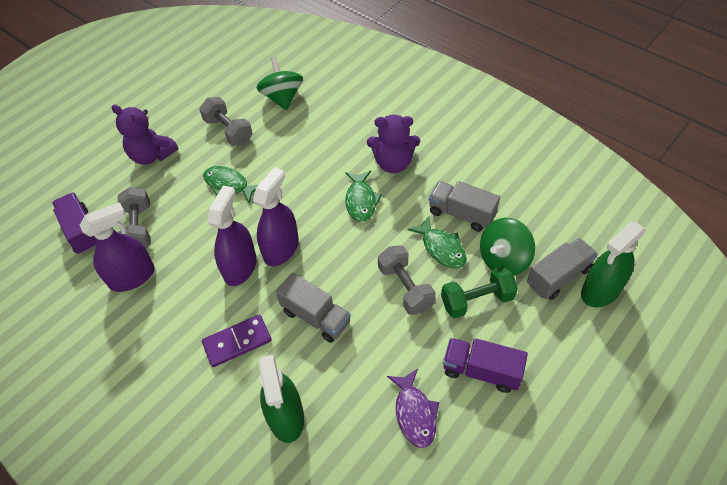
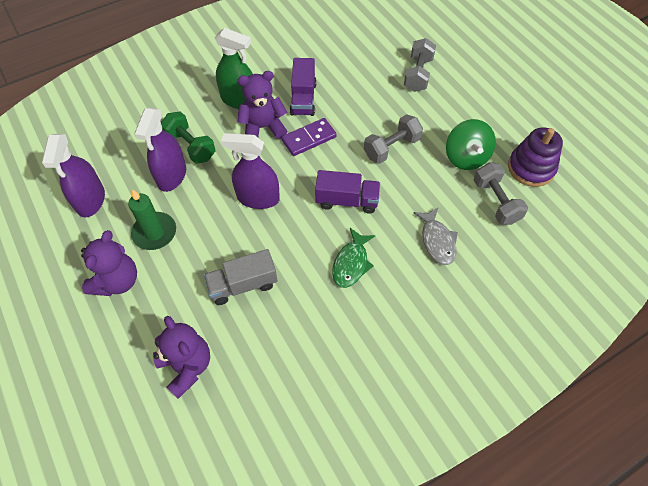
green candle: 0 -> 1
green fish: 3 -> 1
green spinning top: 2 -> 1
green spray bottle: 2 -> 1
grey fish: 0 -> 1
grey truck: 3 -> 1
purple fish: 1 -> 0
purple stacking toy: 0 -> 1
purple teddy bear: 2 -> 3

